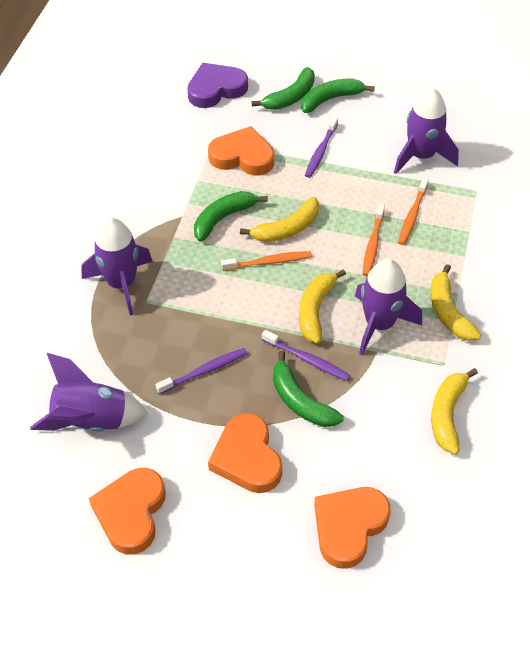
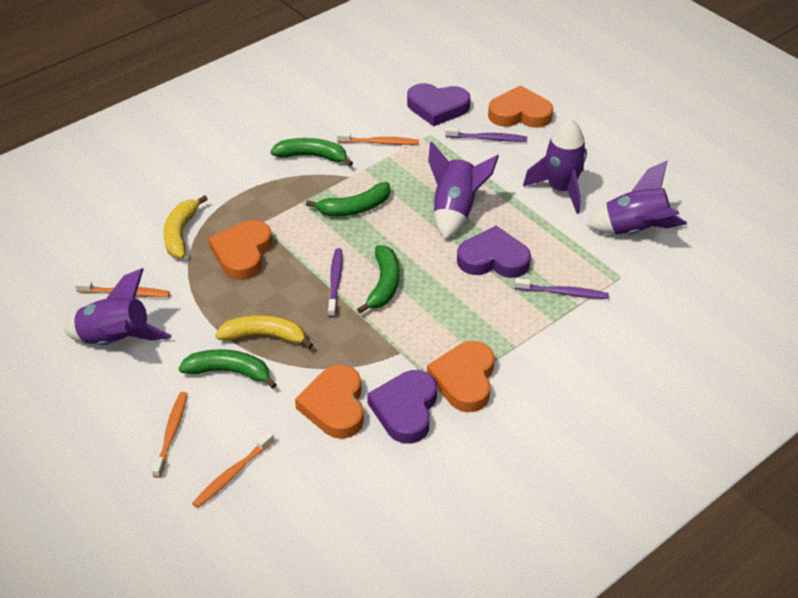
orange toothbrush: 3 -> 4
purple heart: 1 -> 3
yellow banana: 4 -> 2

